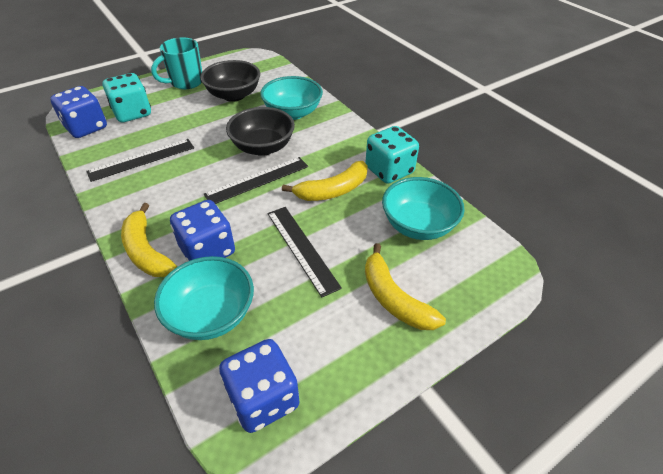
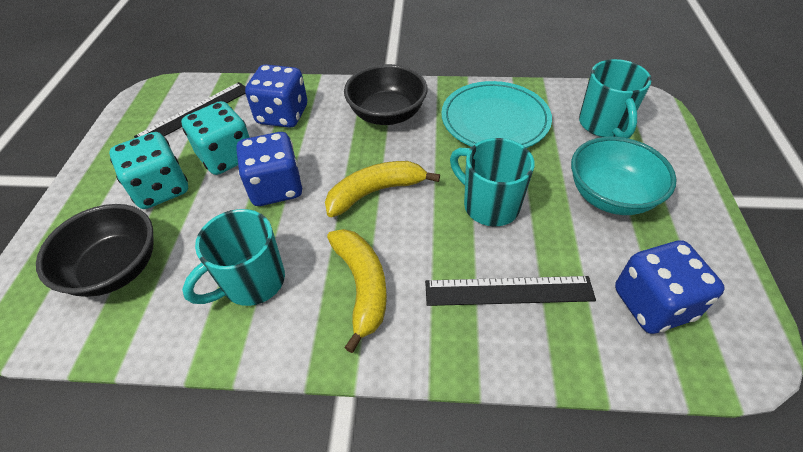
black ruler: 3 -> 2
turquoise bowl: 3 -> 1
turquoise mug: 1 -> 3
turquoise plate: 0 -> 1
yellow banana: 3 -> 2

